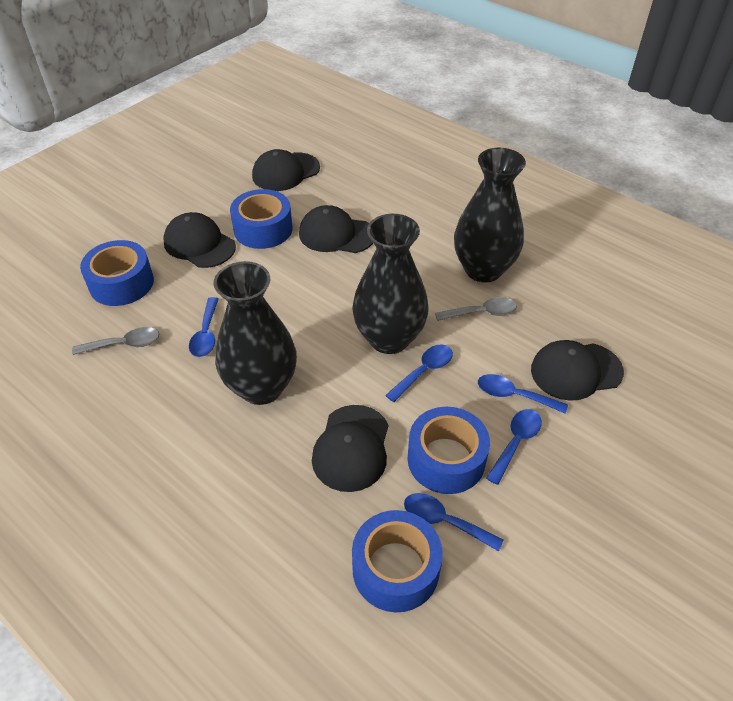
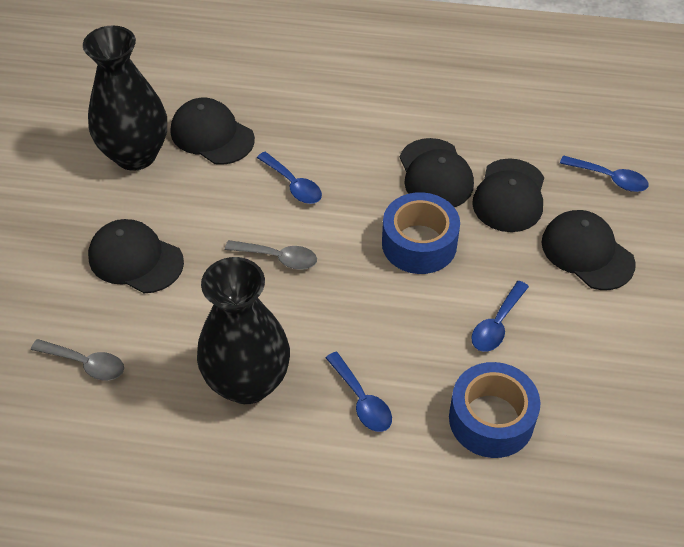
black vase: 3 -> 2
blue spoon: 5 -> 4
blue tape: 4 -> 2

